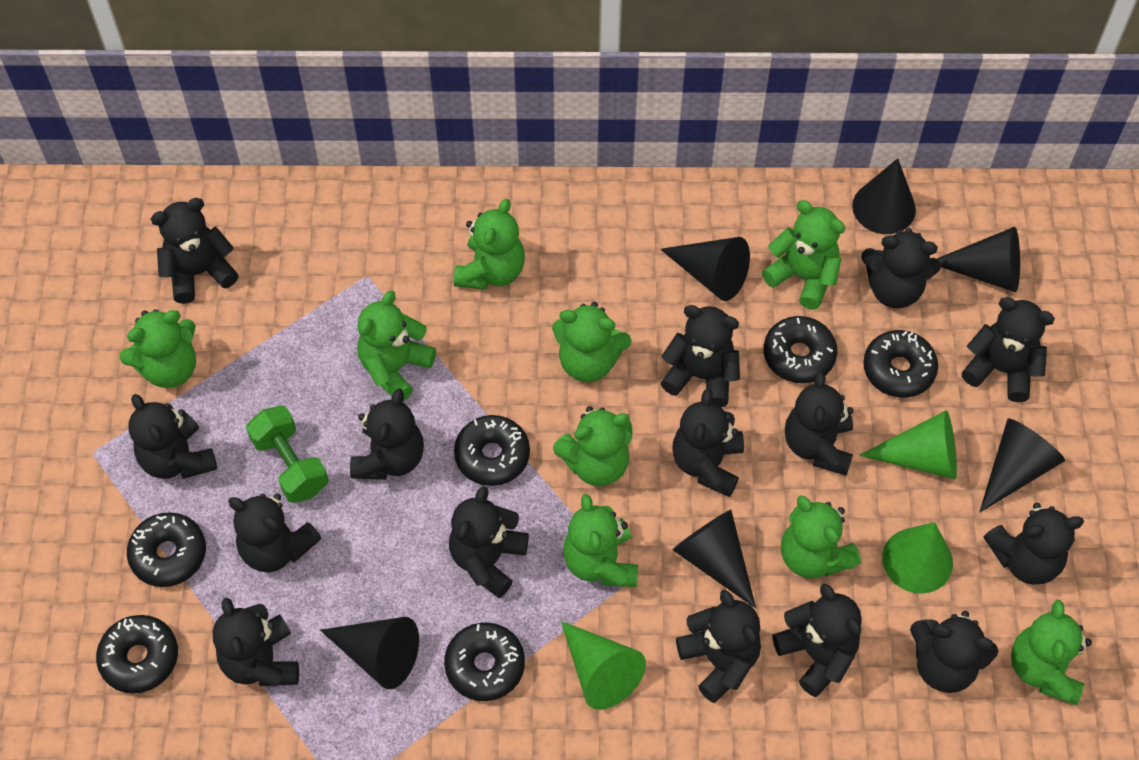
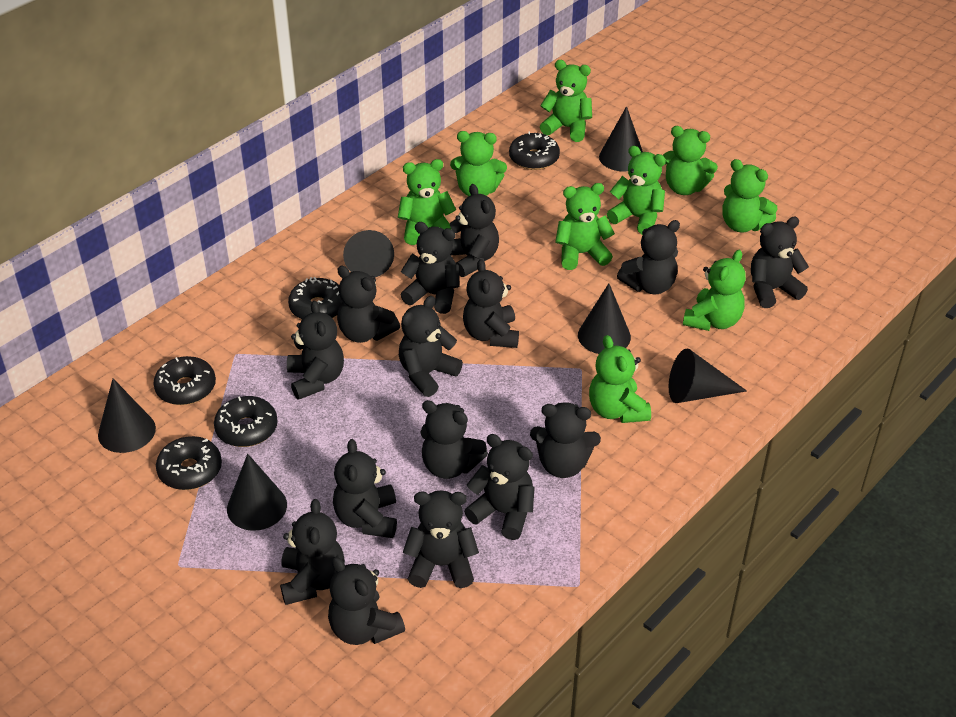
black donut: 6 -> 5
green cone: 3 -> 0
green dumbbell: 1 -> 0

